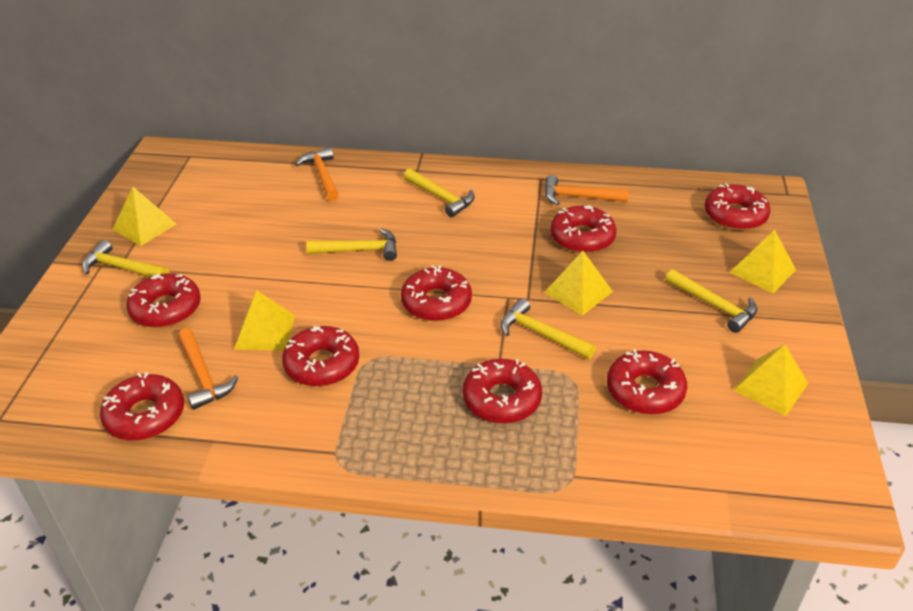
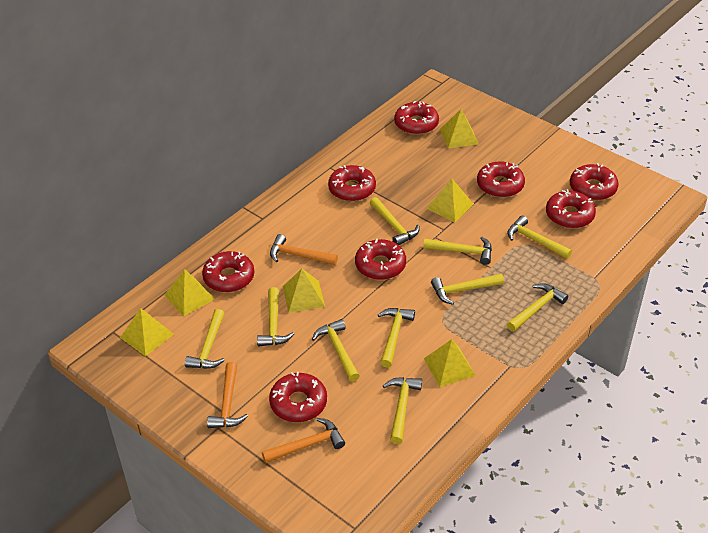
yellow hammer: 5 -> 10
yellow pyramid: 5 -> 6

